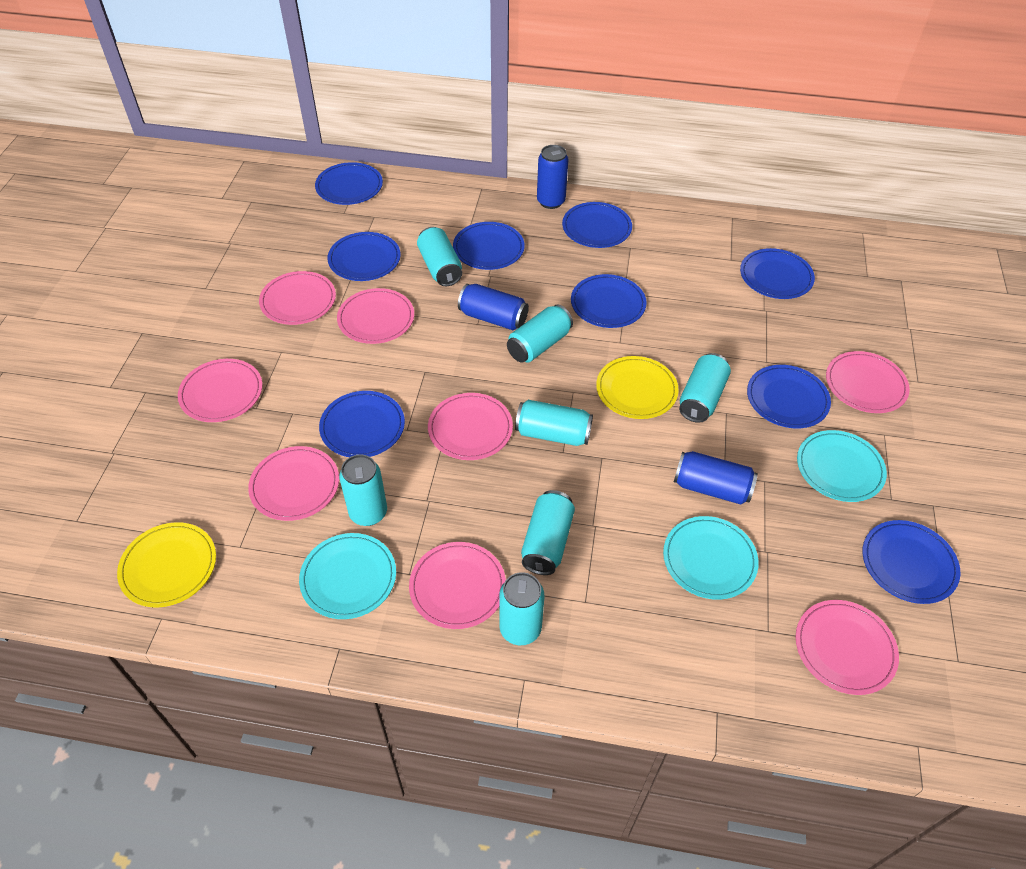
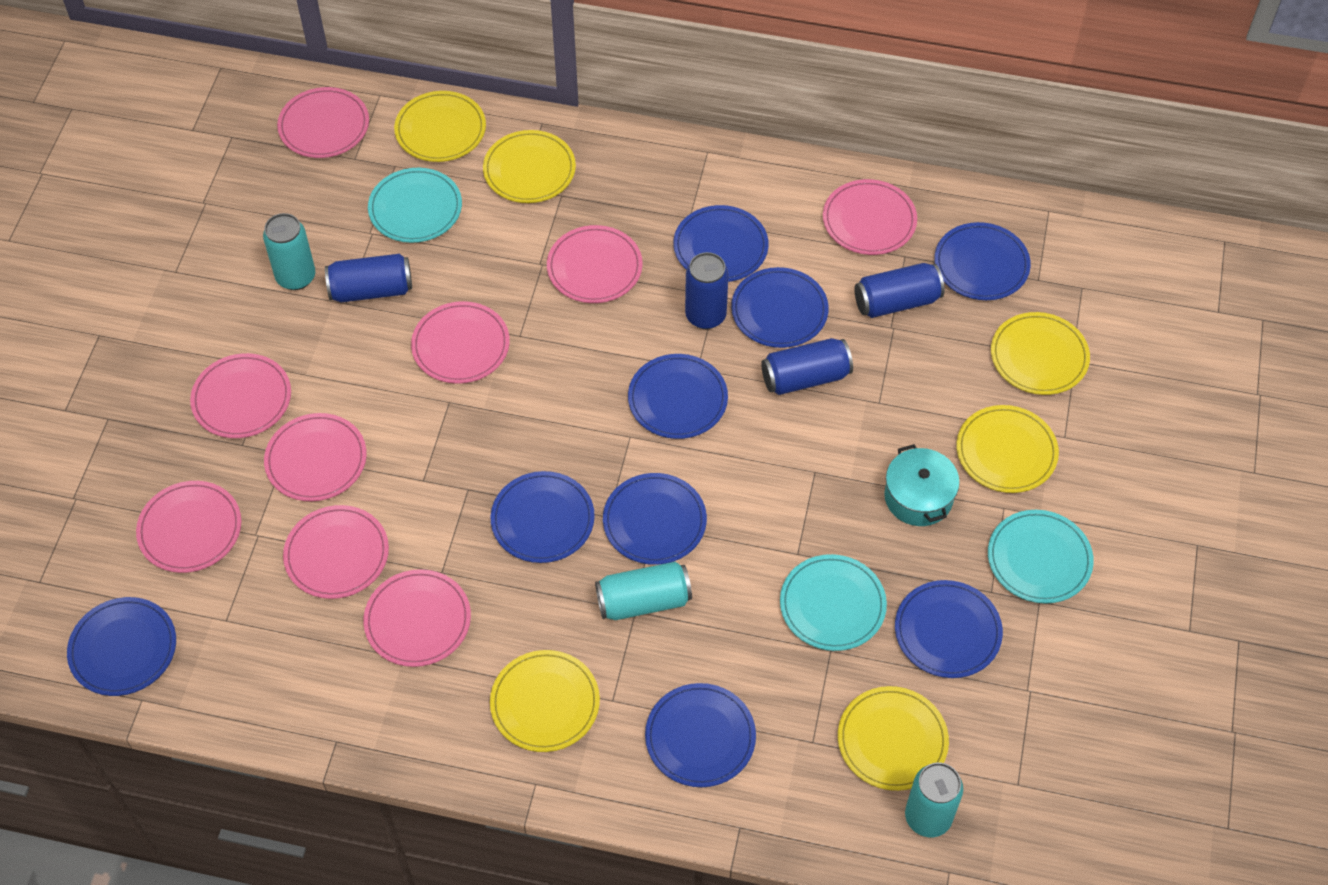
blue can: 3 -> 4
pink plate: 8 -> 9
turquoise can: 7 -> 3
turquoise pot: 0 -> 1
yellow plate: 2 -> 6

